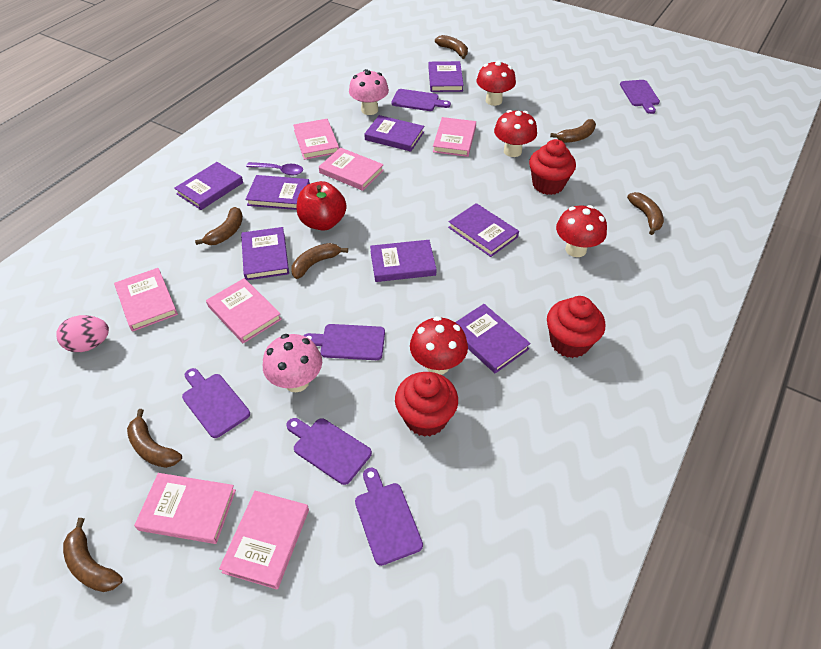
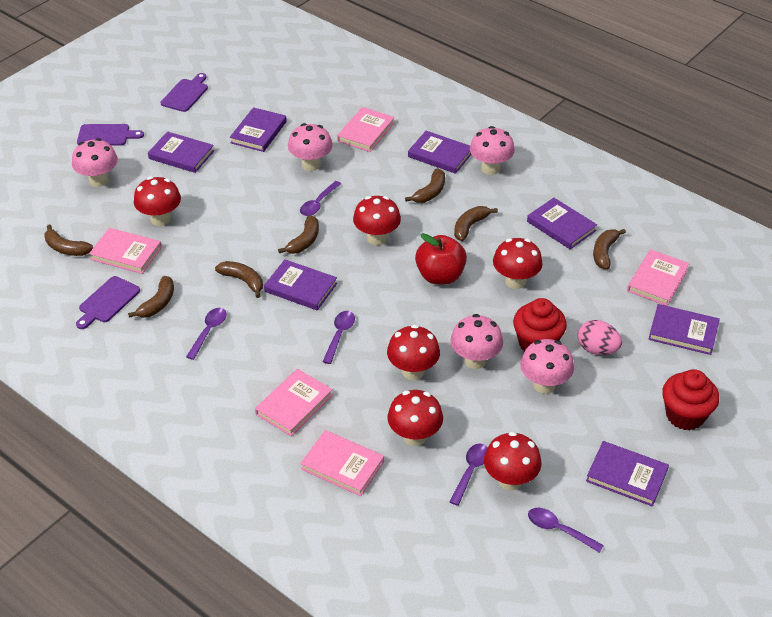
pink book: 7 -> 5
pink mushroom: 2 -> 5
purple book: 8 -> 7
purple cutting board: 6 -> 3
purple spoon: 1 -> 5
red cupcake: 3 -> 2
red mushroom: 4 -> 6

